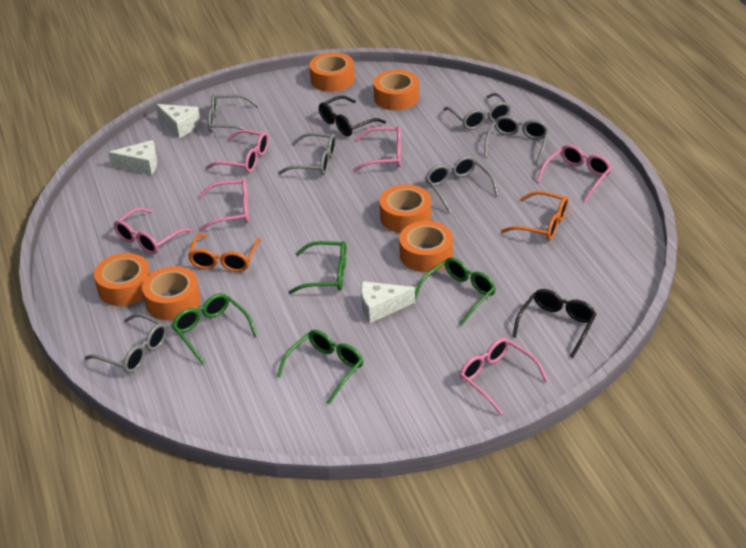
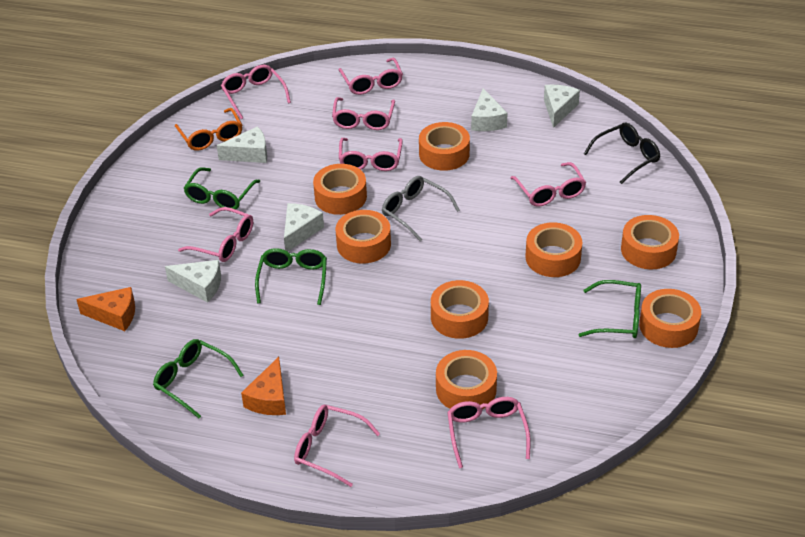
black glasses: 2 -> 1
grey glasses: 6 -> 1
orange cheese: 0 -> 2
orange glasses: 2 -> 1
orange tape: 6 -> 8
pink glasses: 6 -> 8
white cheese: 3 -> 5

